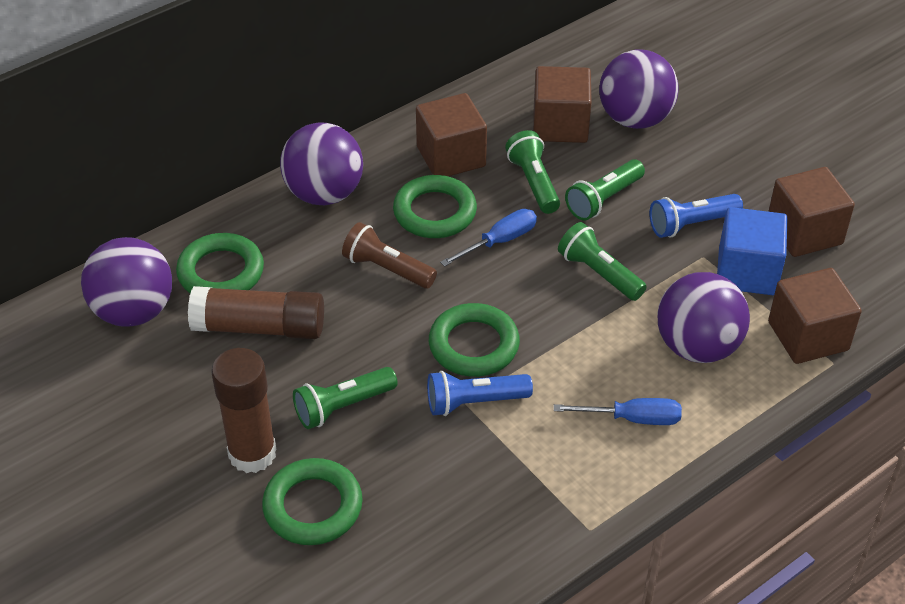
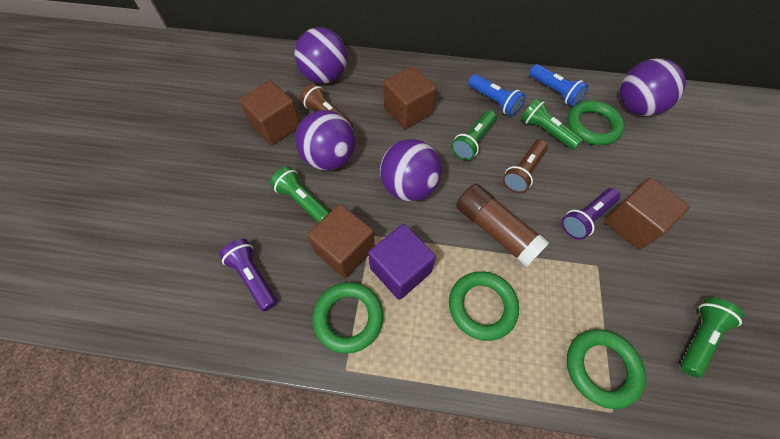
blue cube: 1 -> 0
blue screwdriver: 2 -> 0
brown flashlight: 1 -> 2
brown glue stick: 2 -> 1
purple cube: 0 -> 1
purple flashlight: 0 -> 2

